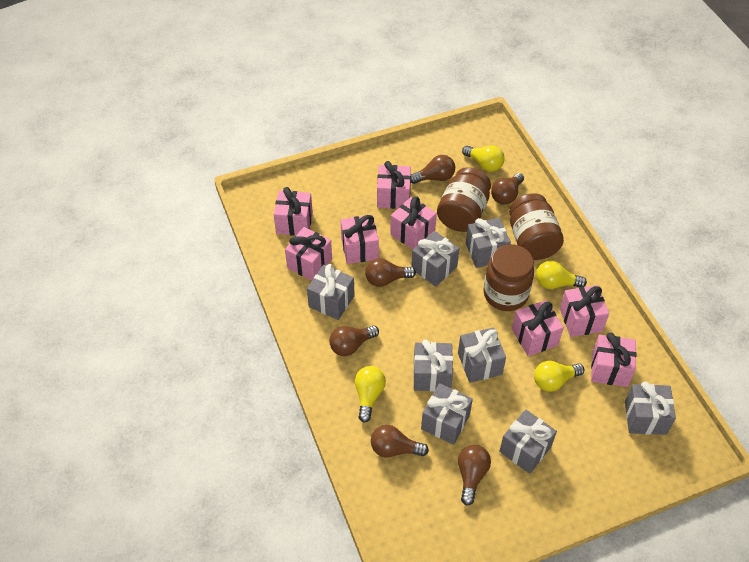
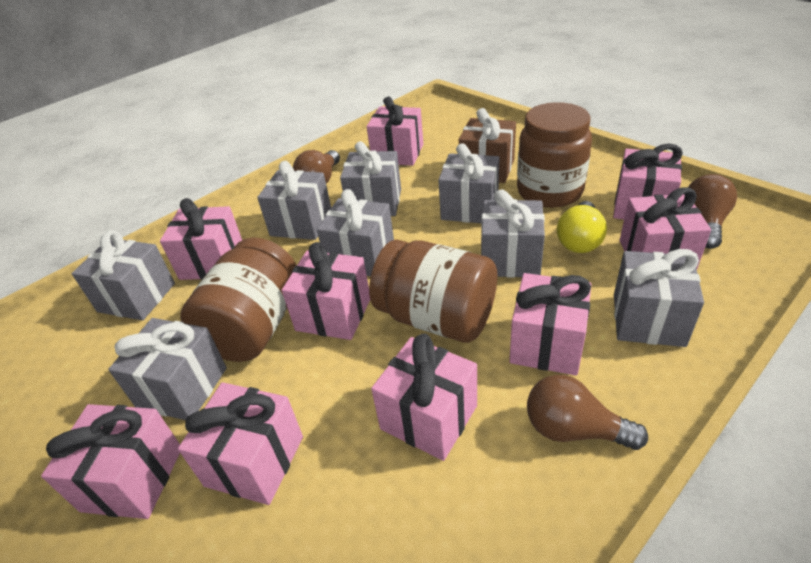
brown gift: 0 -> 1
brown light bulb: 6 -> 3
pink gift: 8 -> 9
yellow light bulb: 4 -> 1

